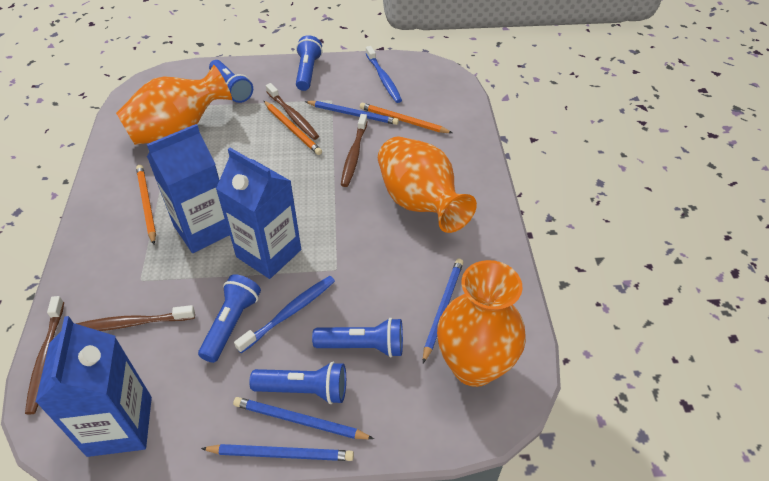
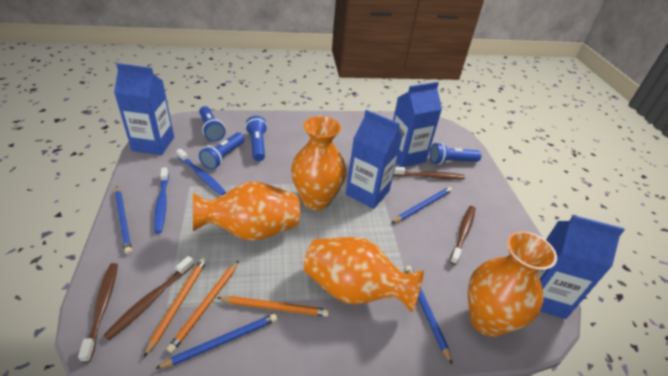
blue carton: 3 -> 4
blue flashlight: 5 -> 4
orange vase: 3 -> 4

